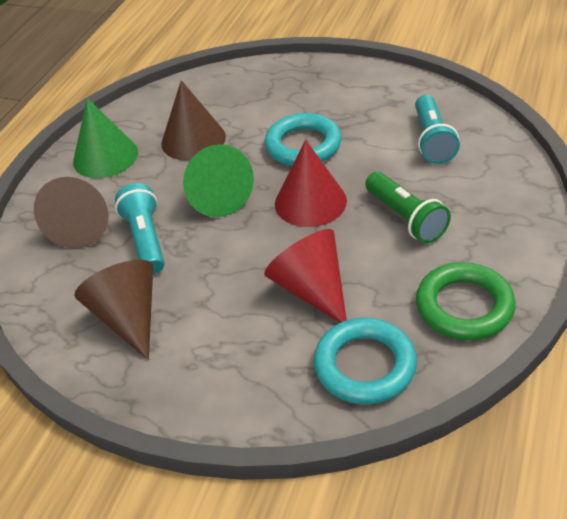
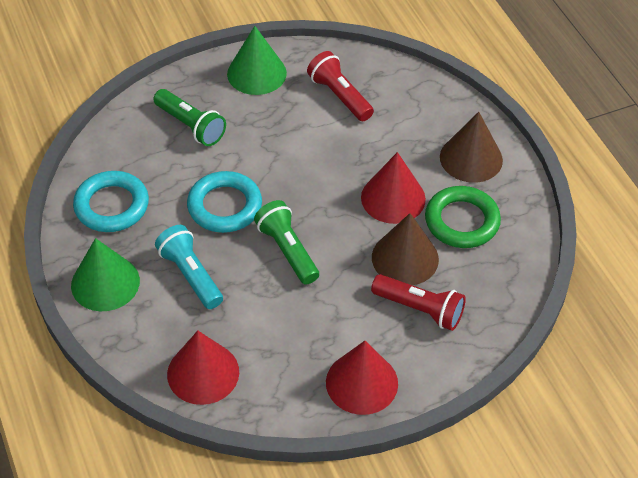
brown cone: 3 -> 2
green flashlight: 1 -> 2
red cone: 2 -> 3
red flashlight: 0 -> 2
turquoise flashlight: 2 -> 1

